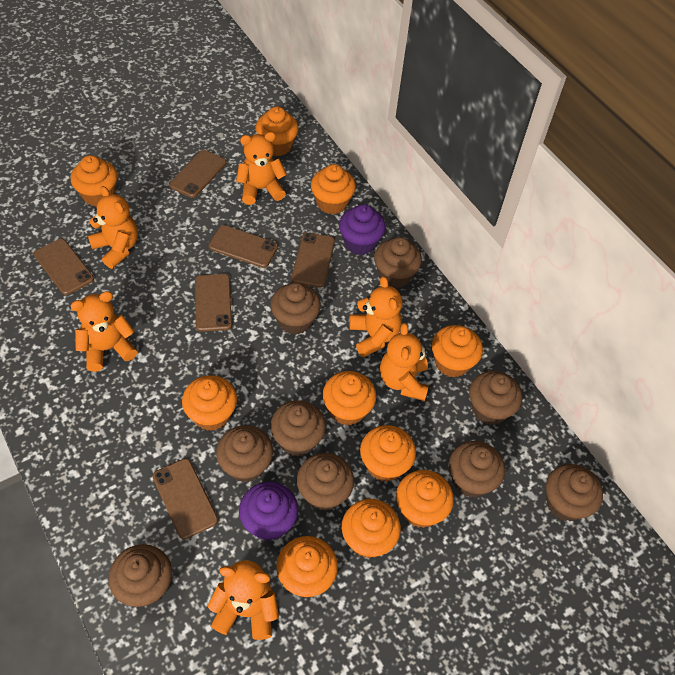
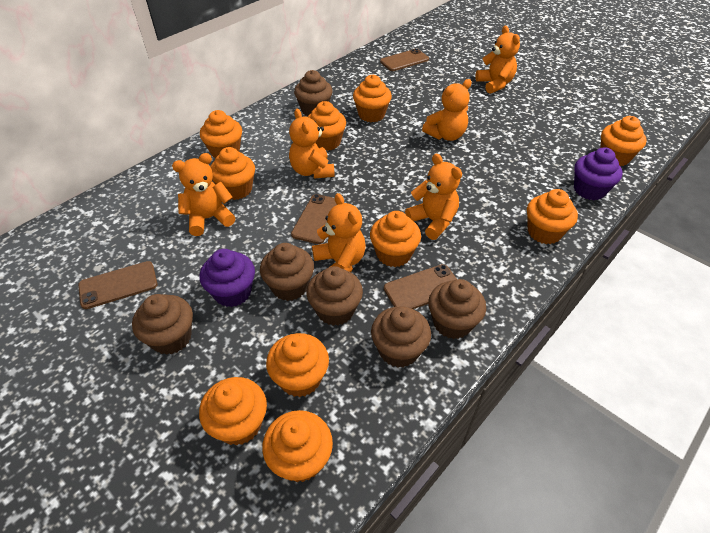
brown cupcake: 9 -> 6
brown phone: 6 -> 4

